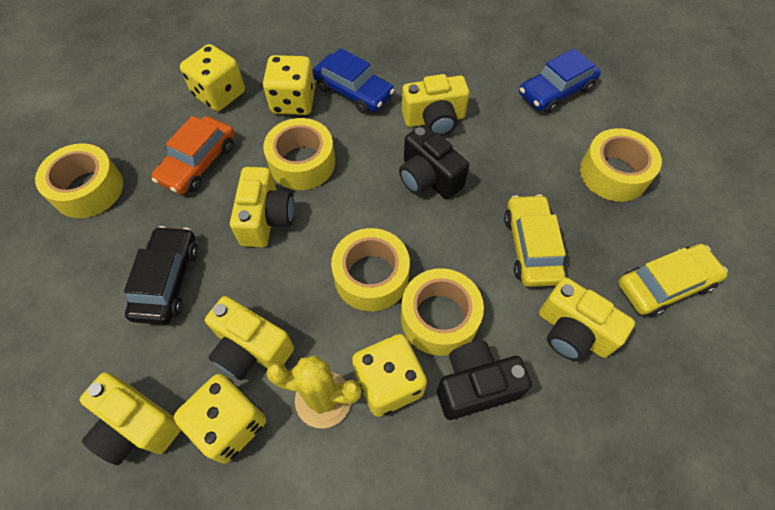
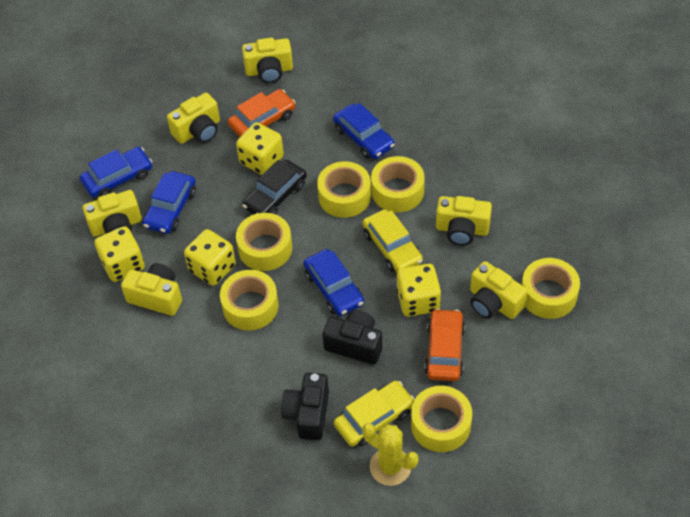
blue car: 2 -> 4
orange car: 1 -> 2
yellow camera: 5 -> 6
yellow tape: 5 -> 6

